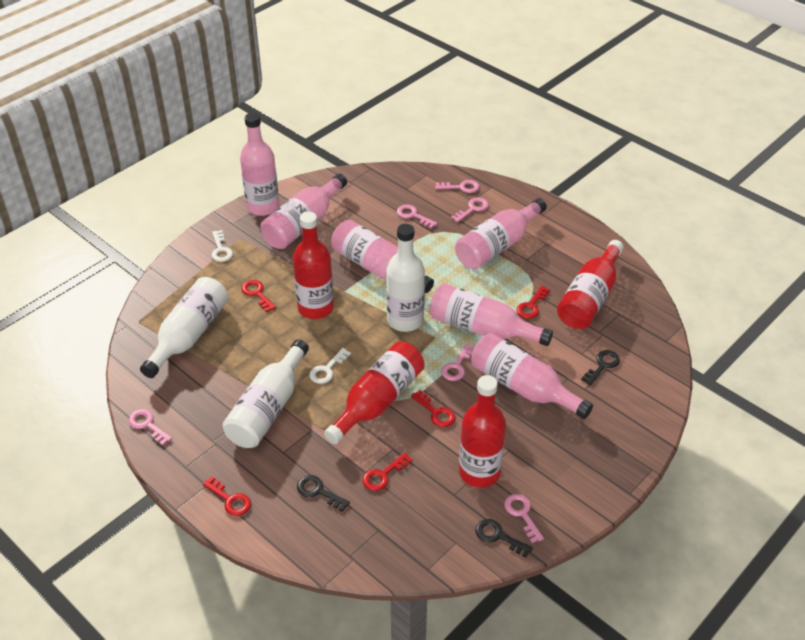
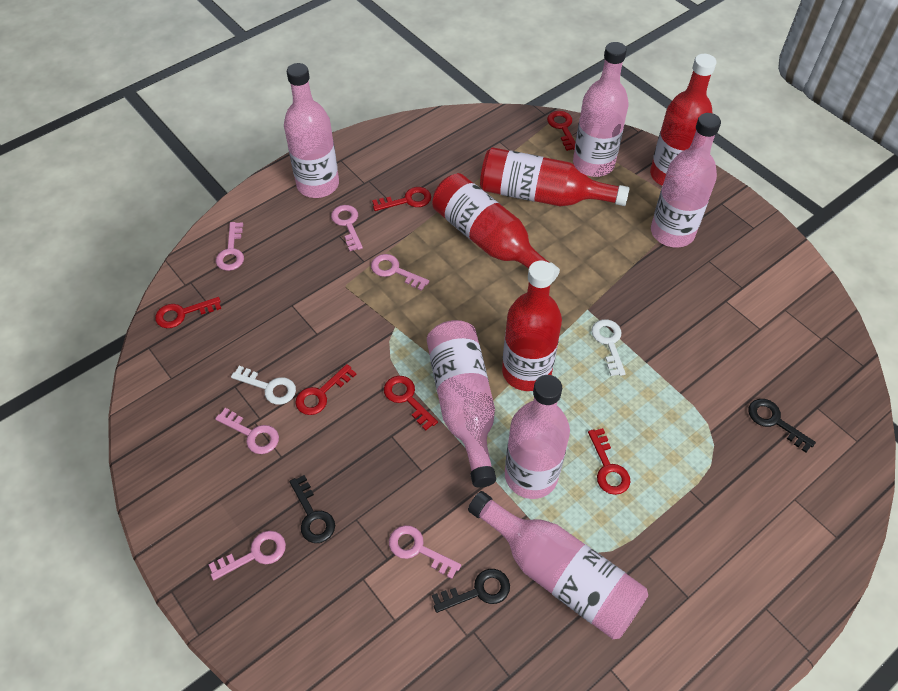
red key: 5 -> 6
white bottle: 3 -> 0

